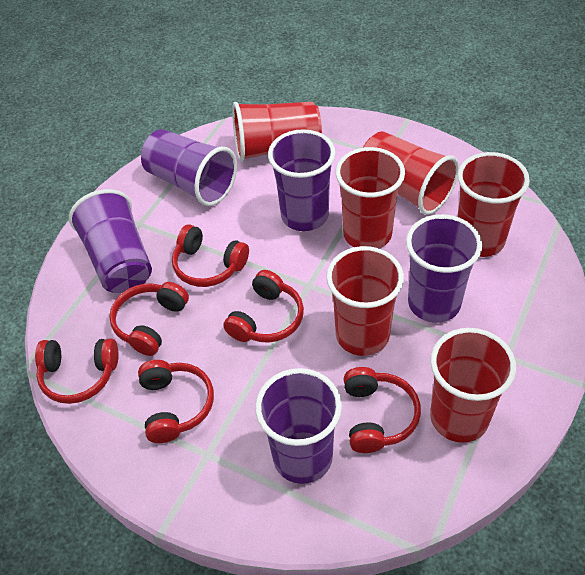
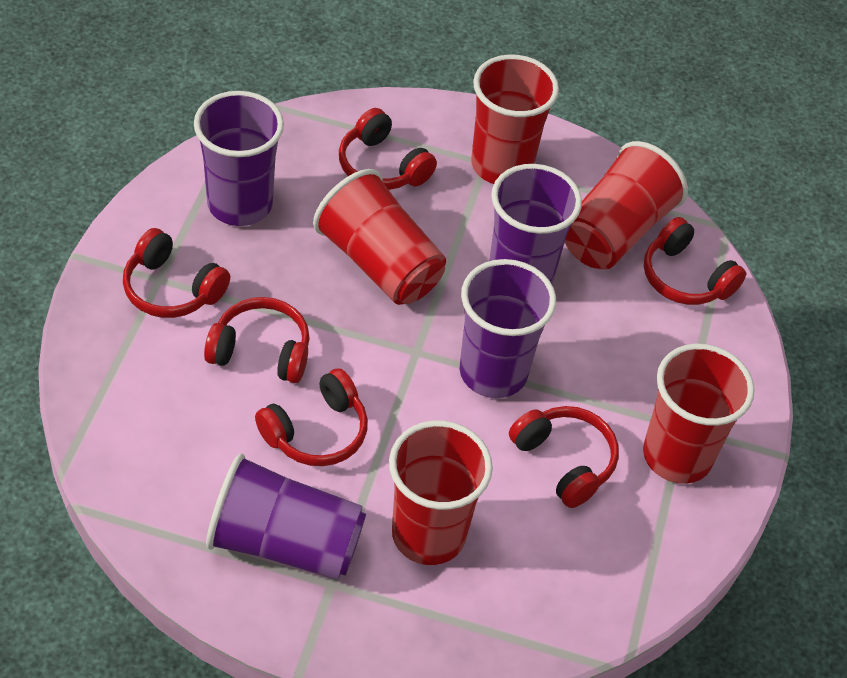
purple cup: 5 -> 4
red cup: 6 -> 5

